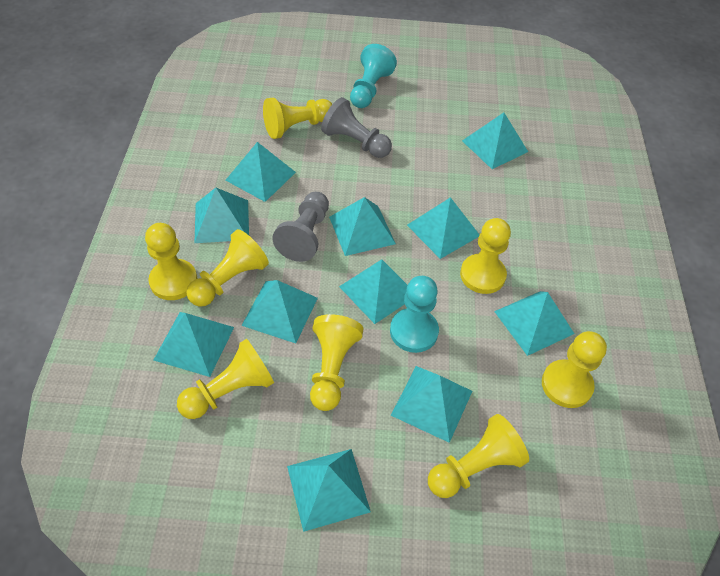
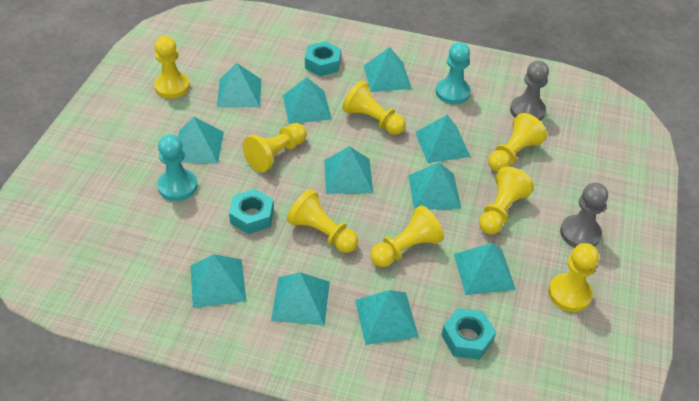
turquoise nut: 0 -> 3

